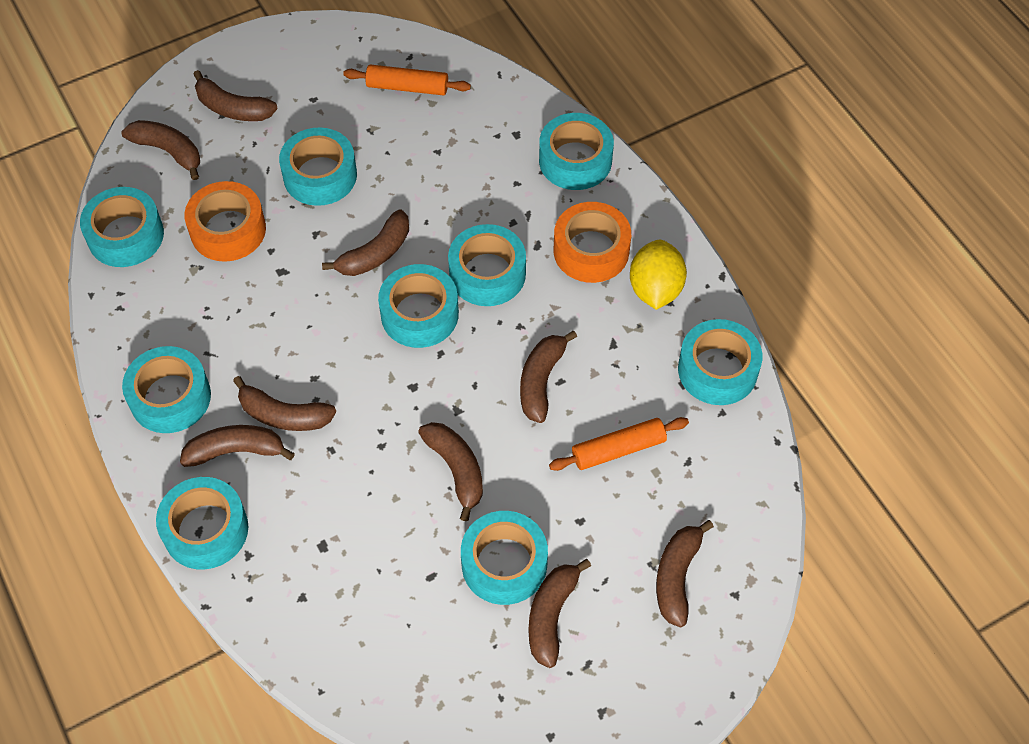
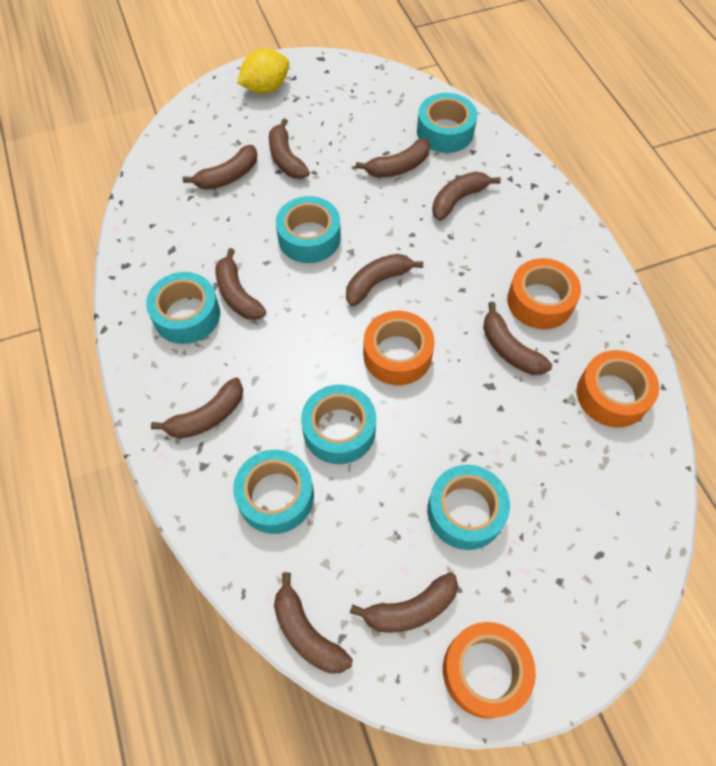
brown banana: 9 -> 10
orange rolling pin: 2 -> 0
orange tape: 2 -> 4
turquoise tape: 9 -> 6

